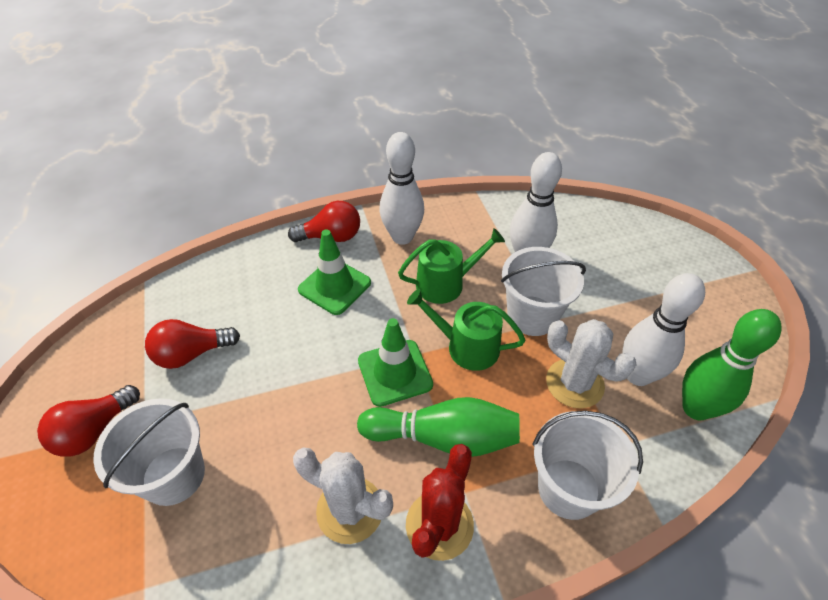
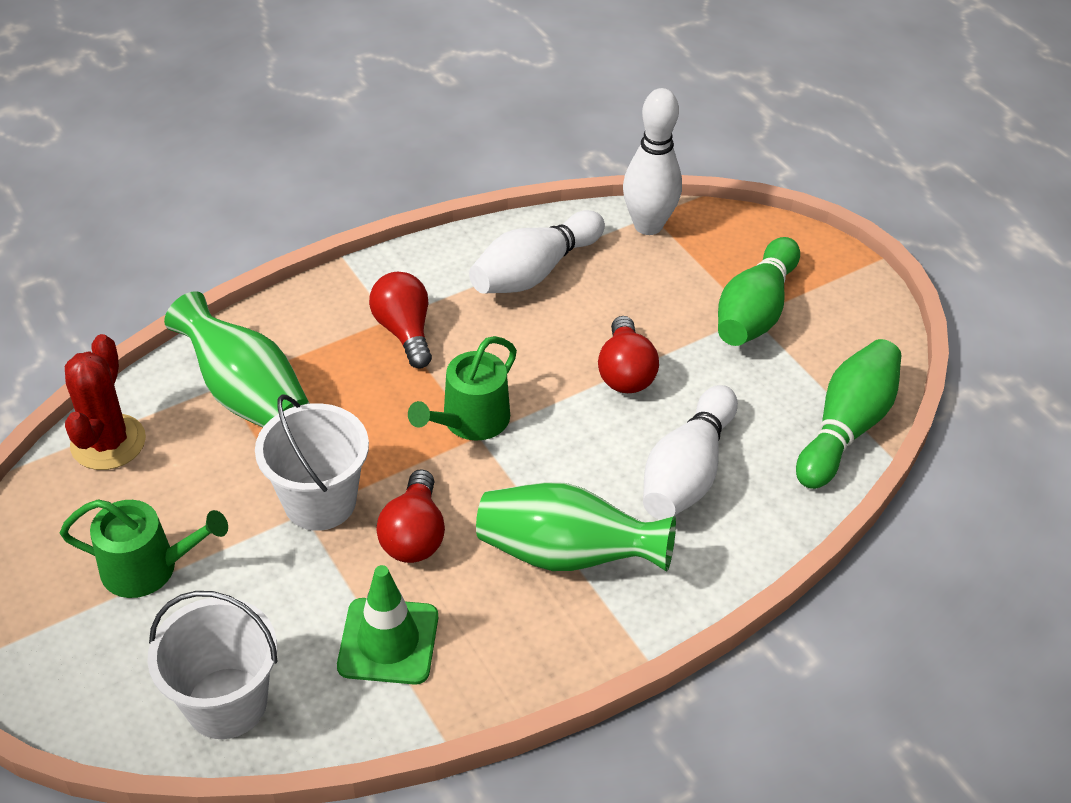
green traffic cone: 2 -> 1
green vase: 0 -> 2
white bucket: 3 -> 2
white cactus: 2 -> 0

